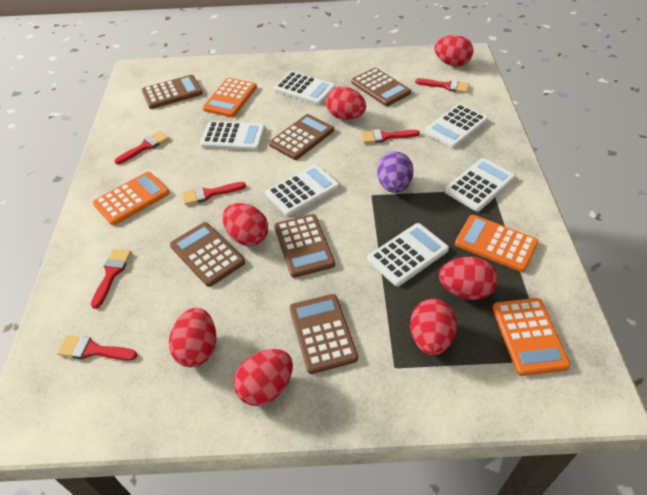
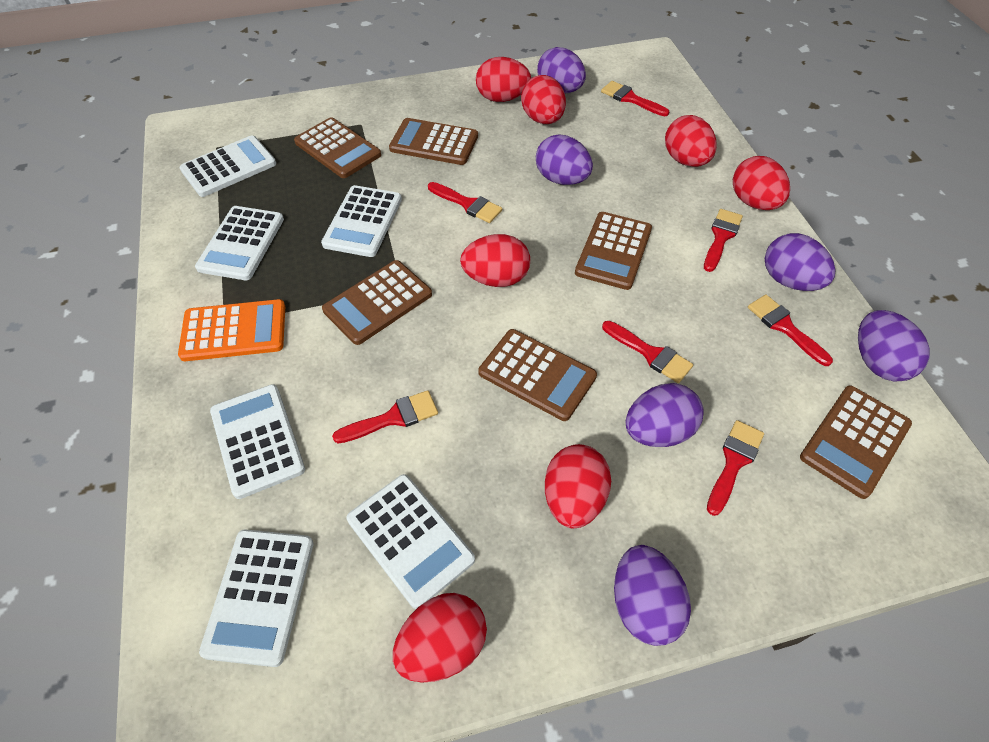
orange calculator: 4 -> 1
purple egg: 1 -> 6
red brush: 6 -> 7

